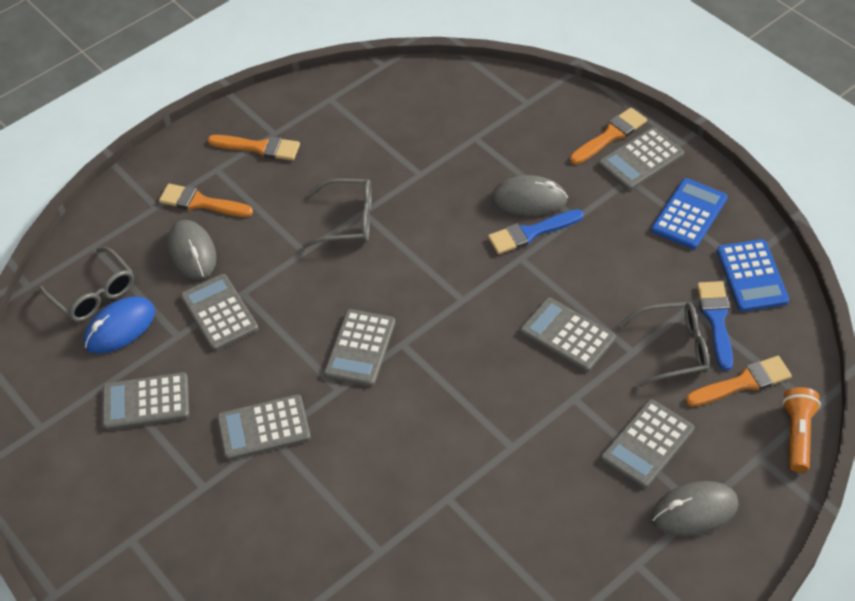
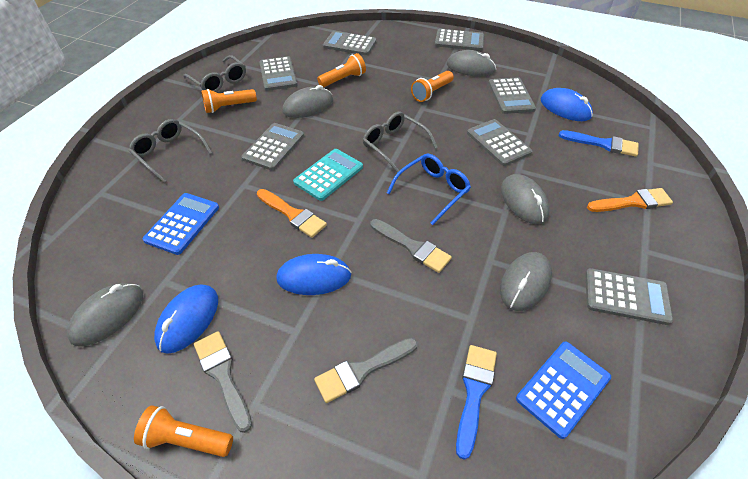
blue glasses: 0 -> 1
blue mouse: 1 -> 3
grey brush: 0 -> 3
grey mouse: 3 -> 5
orange brush: 4 -> 2
orange flashlight: 1 -> 4
turquoise calculator: 0 -> 1

